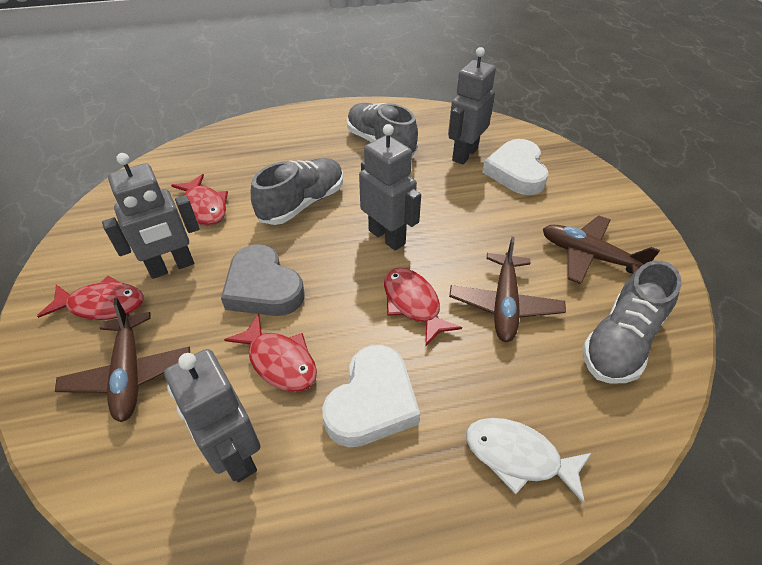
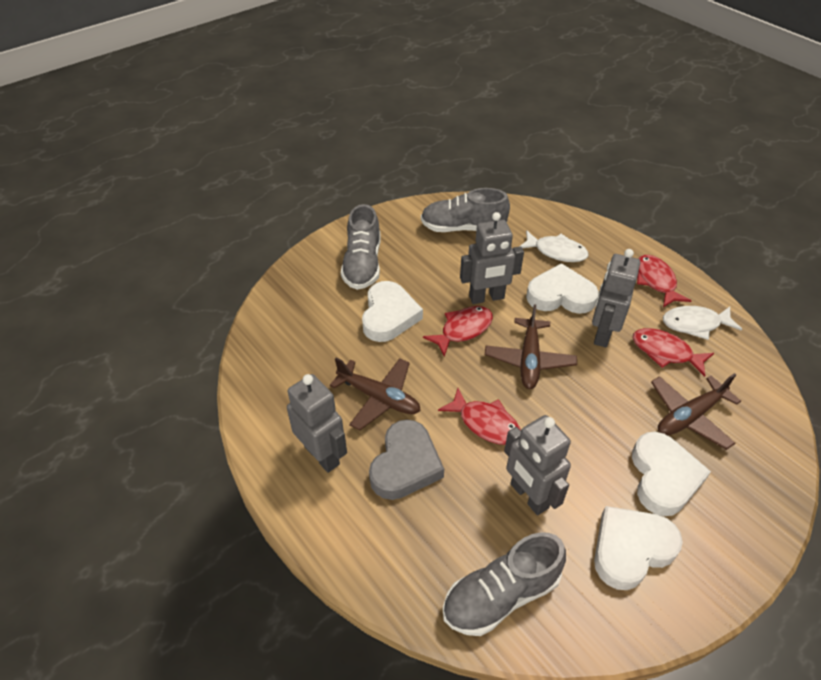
white fish: 1 -> 2
white heart: 2 -> 4

